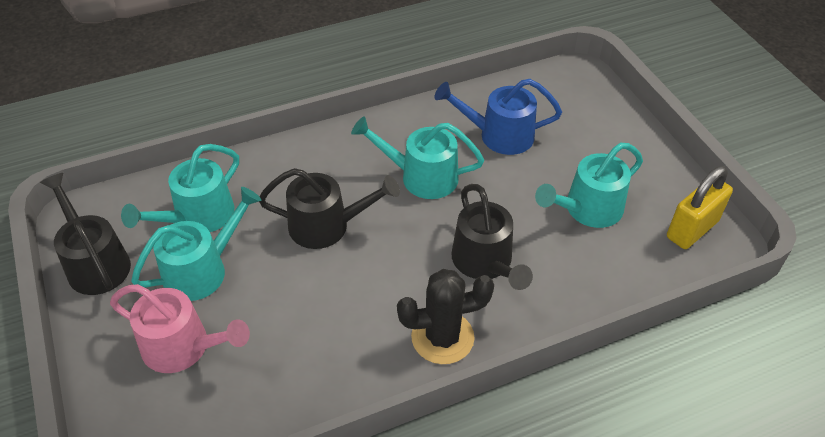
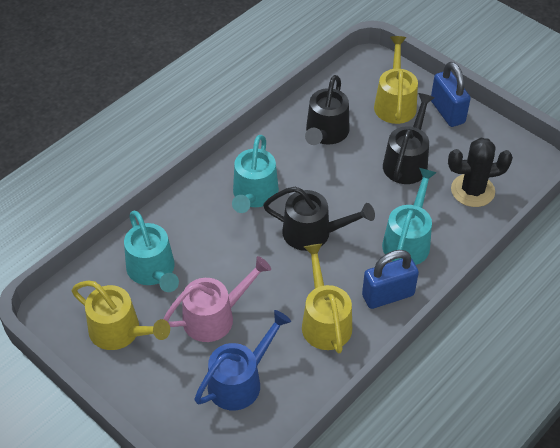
blue padlock: 0 -> 2
turquoise watering can: 4 -> 3
yellow padlock: 1 -> 0
yellow watering can: 0 -> 3

